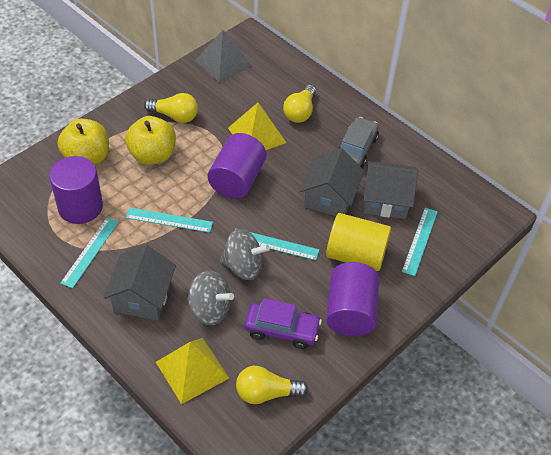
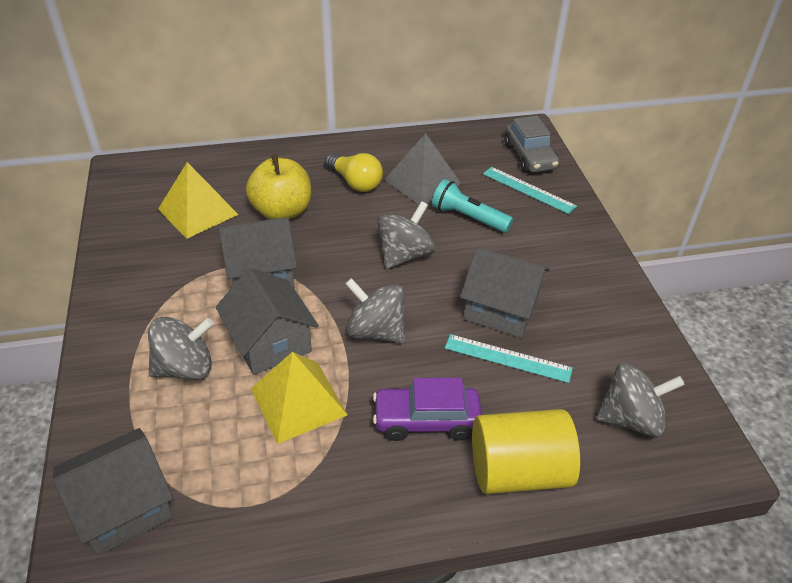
grey house: 3 -> 4
grey spinning top: 2 -> 4
purple cylinder: 3 -> 0
turquoise flashlight: 0 -> 1
turquoise ruler: 4 -> 2
yellow apple: 2 -> 1
yellow light bulb: 3 -> 1

